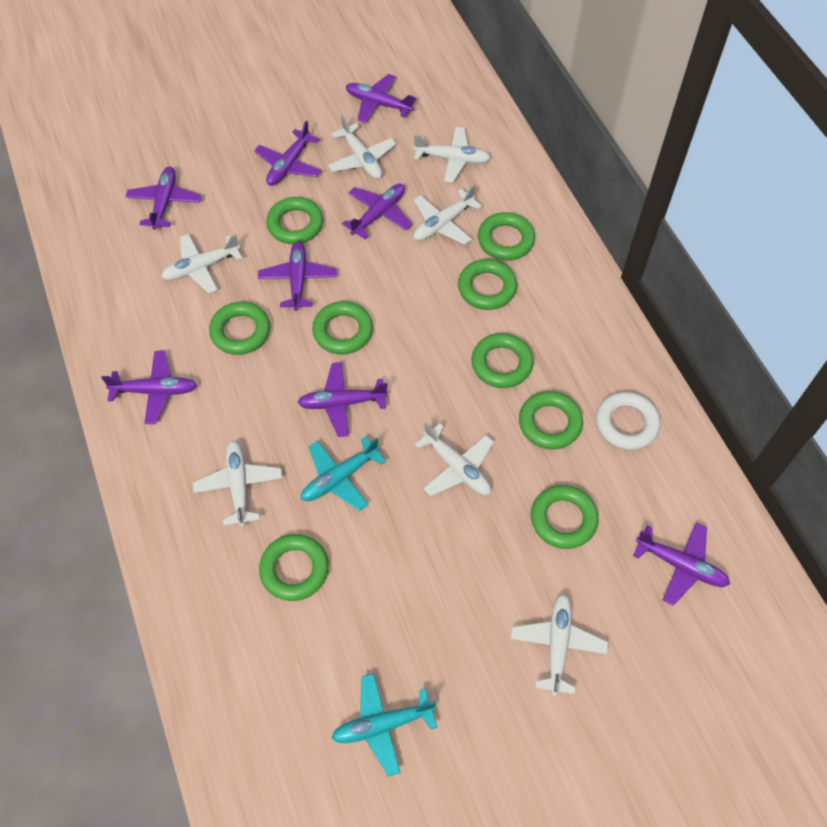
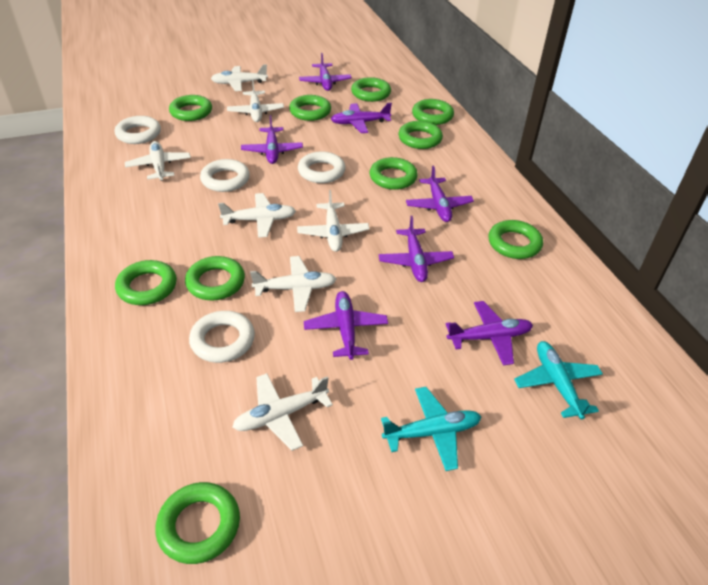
green ring: 9 -> 10
purple plane: 8 -> 7
white ring: 1 -> 4

